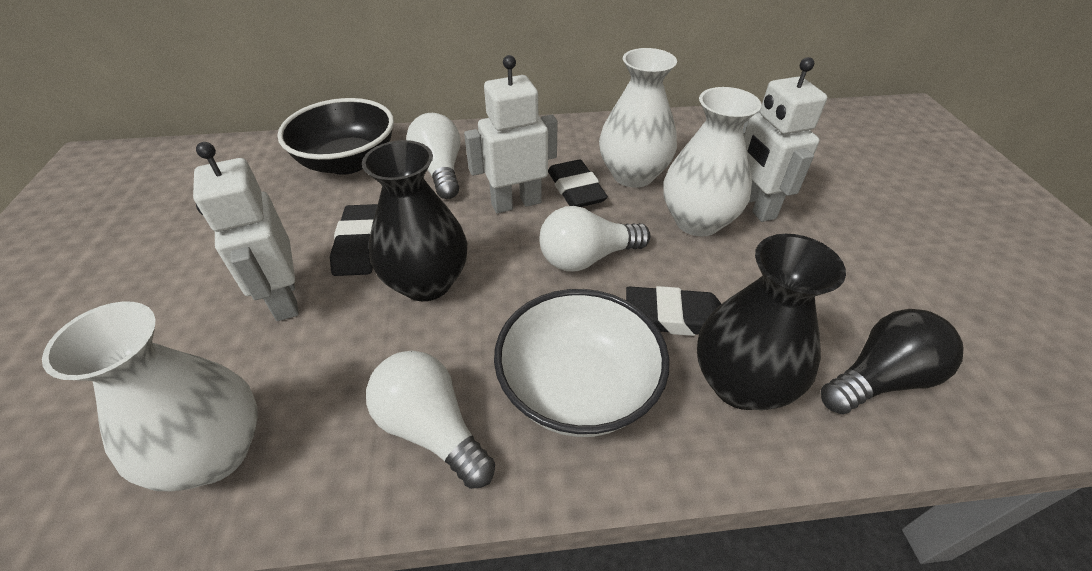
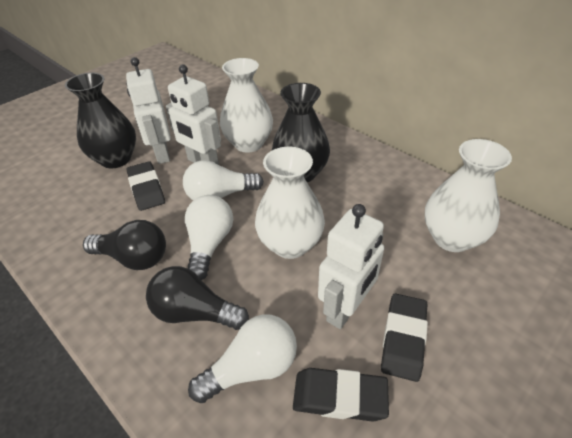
black bowl: 1 -> 0
black light bulb: 1 -> 2
white bowl: 1 -> 0

